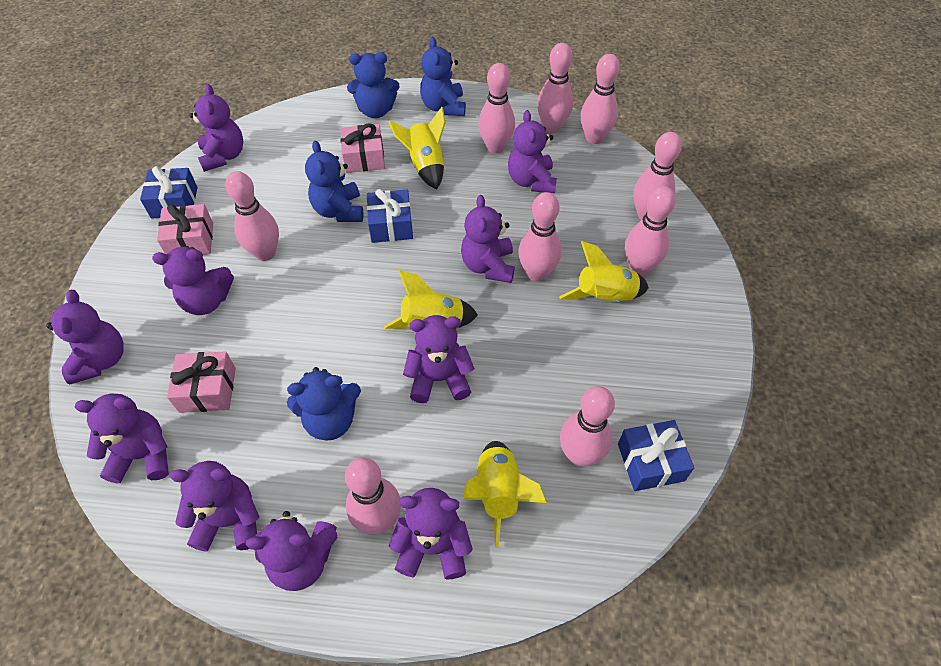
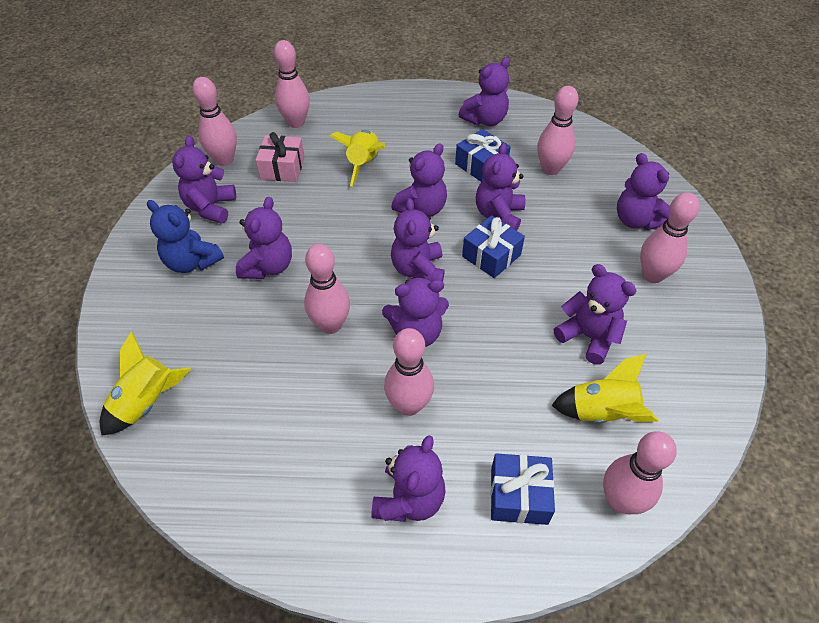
blue teddy bear: 4 -> 1
pink bowling pin: 9 -> 7
pink gift: 3 -> 1
yellow rocket: 4 -> 3

